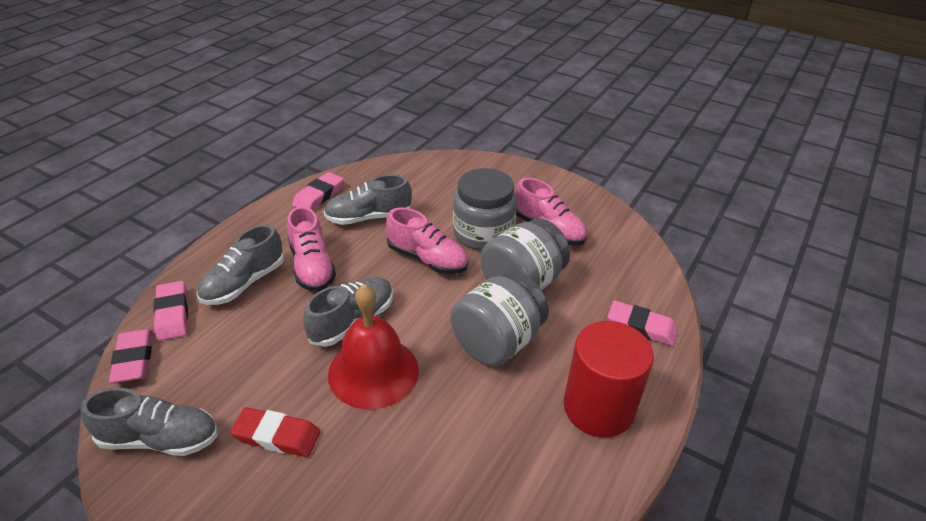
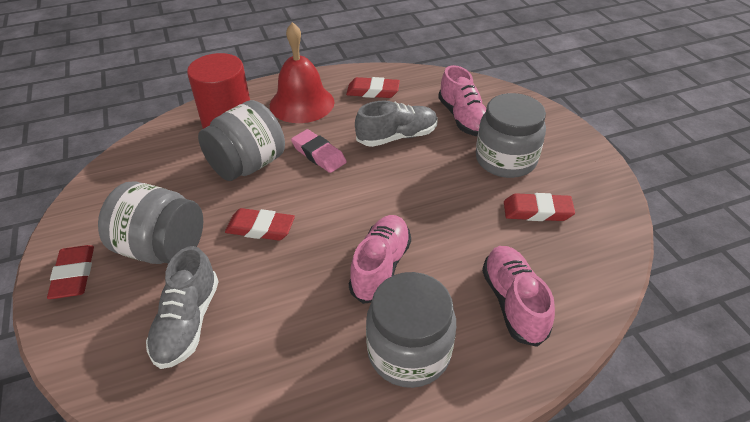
grey jar: 3 -> 4
grey shoe: 4 -> 2
pink eraser: 4 -> 1
red eraser: 1 -> 4

